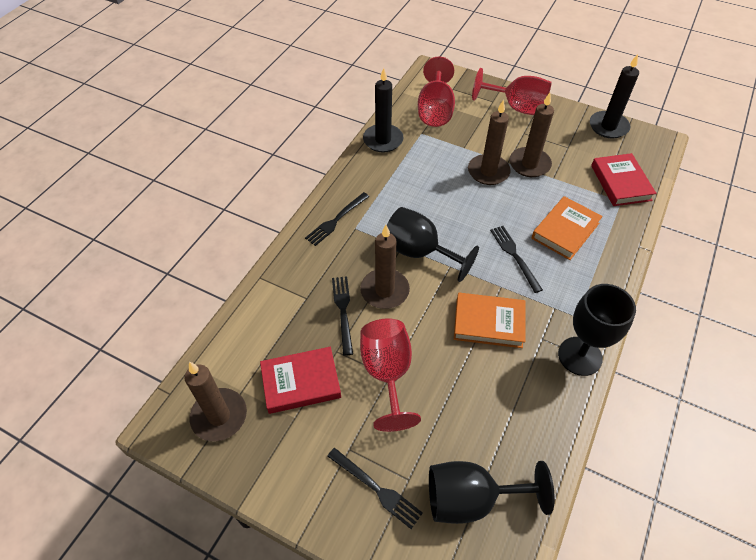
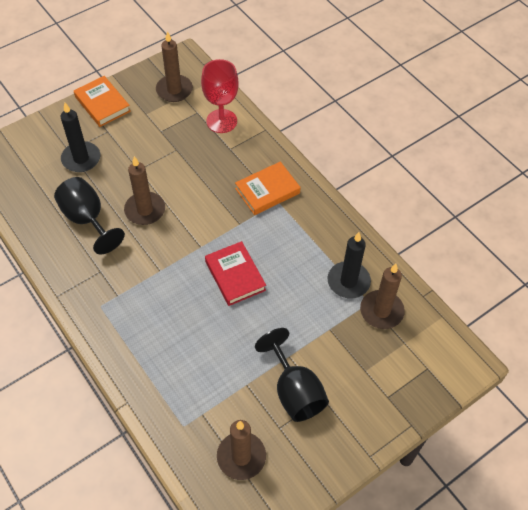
black fork: 4 -> 0
black goblet: 3 -> 2
red book: 2 -> 1
red goblet: 3 -> 1

